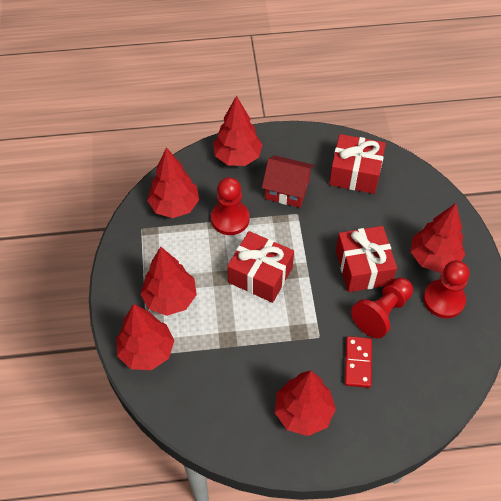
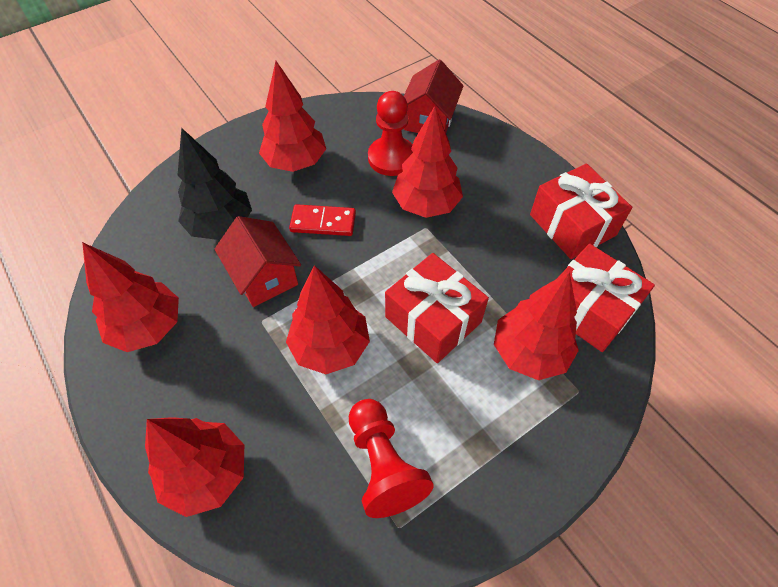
black tree: 0 -> 1
red house: 1 -> 2
red pawn: 3 -> 2

